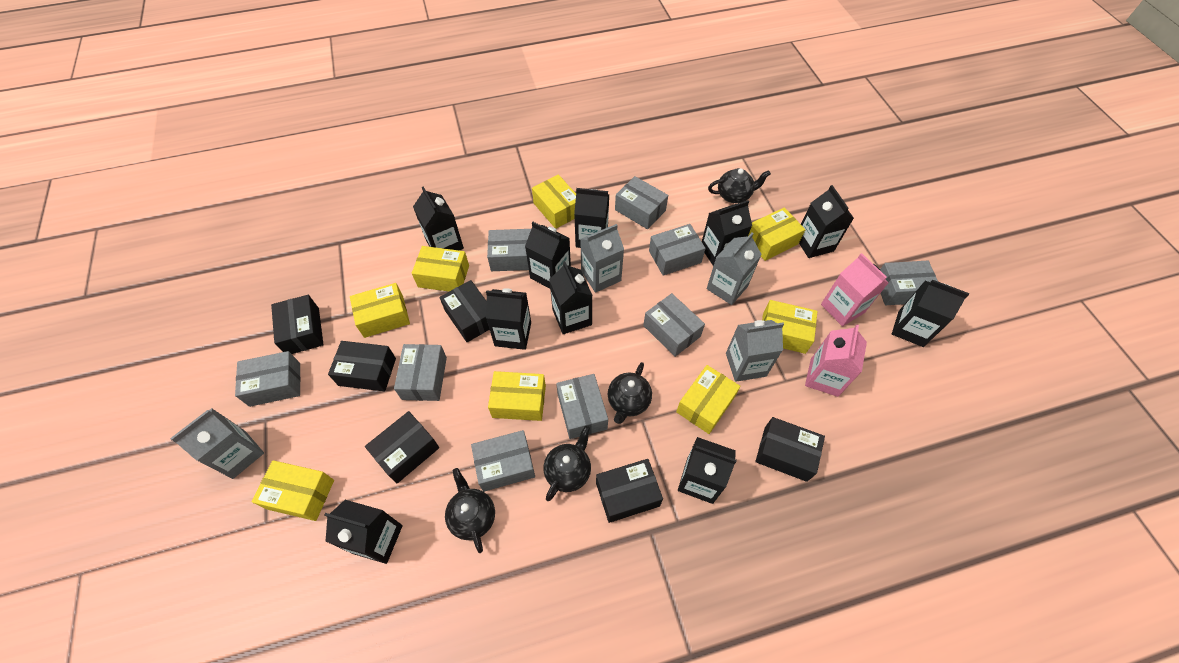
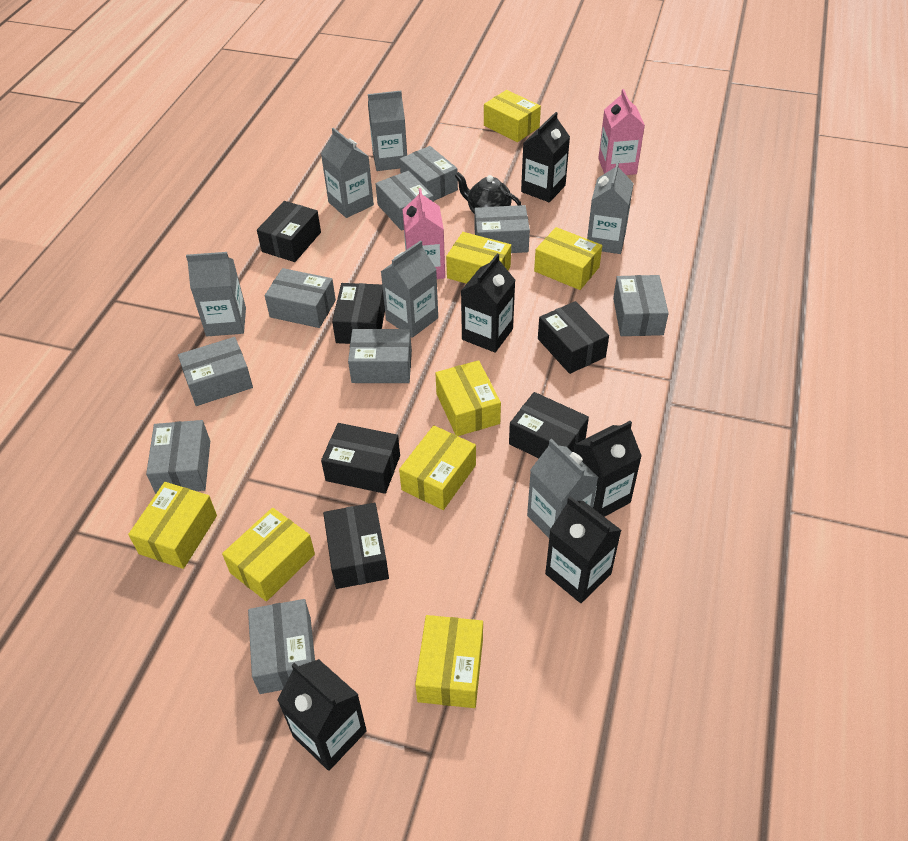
black carton: 10 -> 5
black teapot: 4 -> 1
grey carton: 4 -> 6

